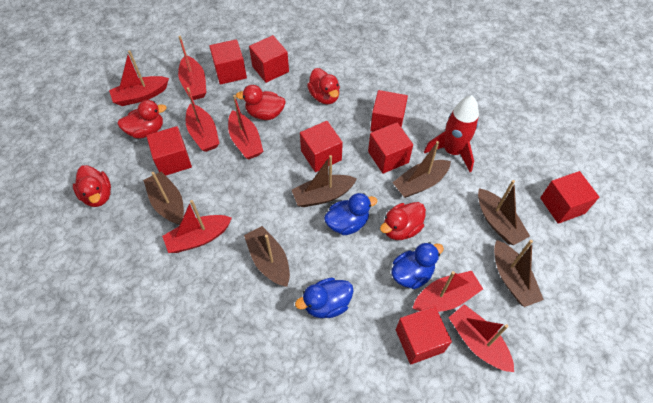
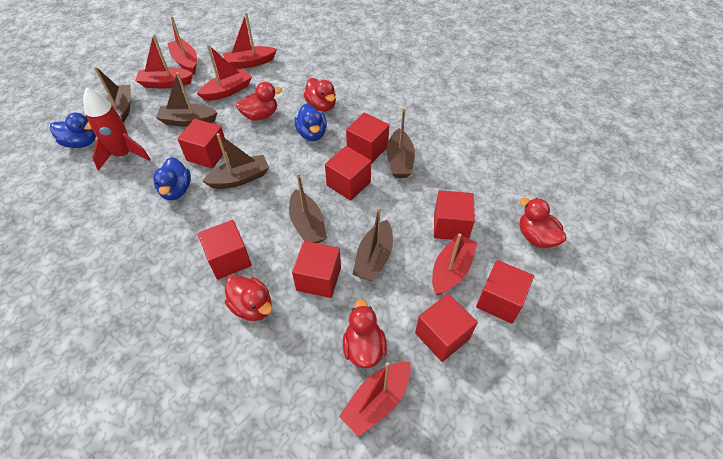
red boat: 7 -> 6

